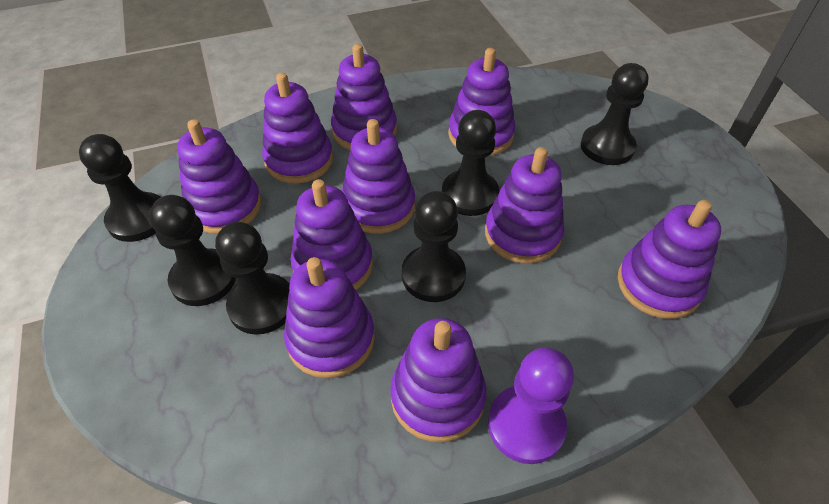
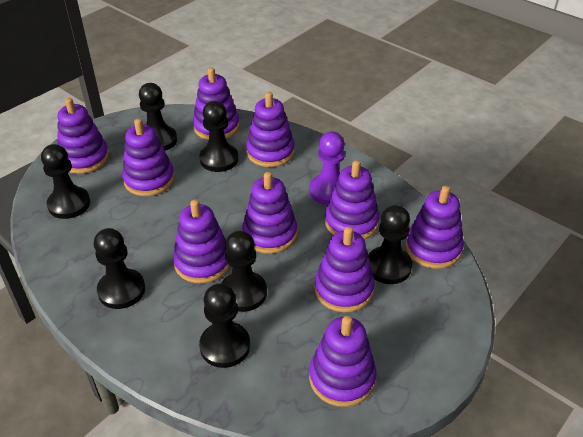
black pawn: 6 -> 7

